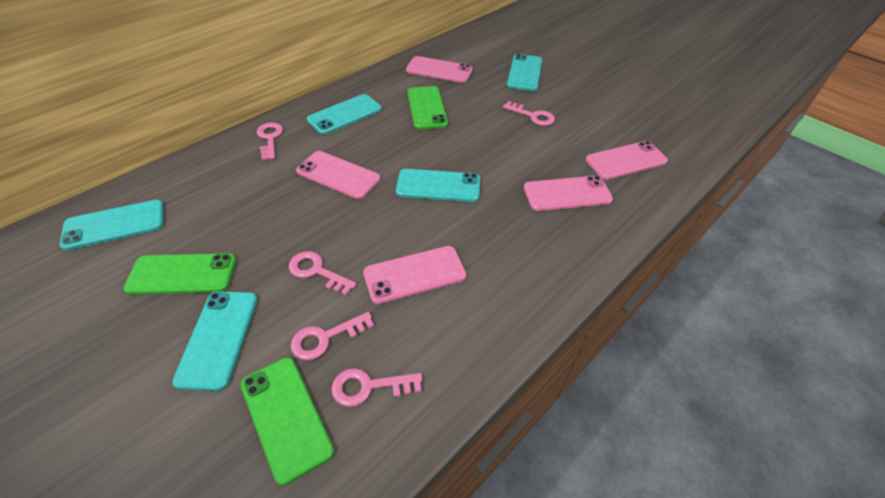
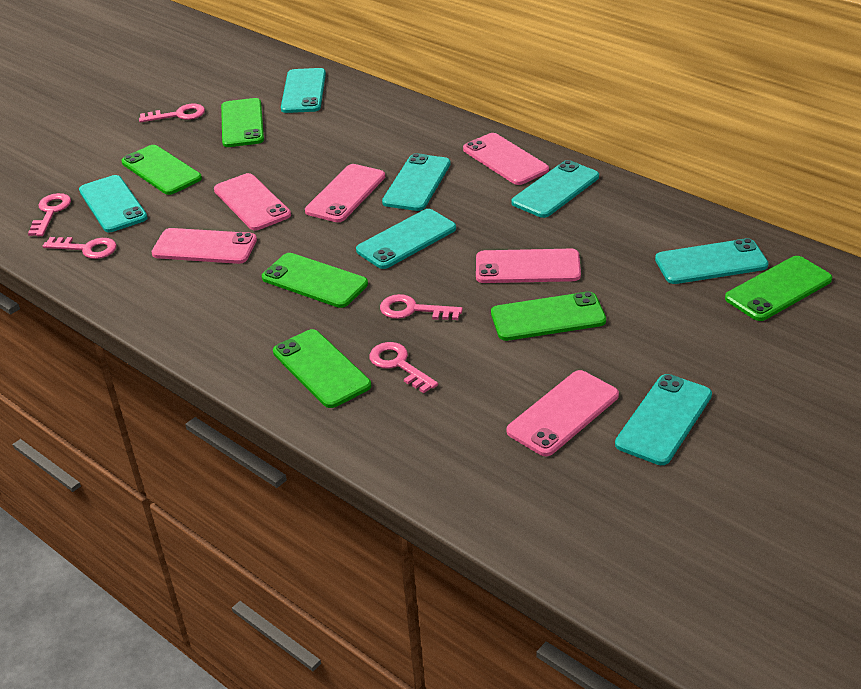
green phone: 3 -> 6
pink phone: 5 -> 6
turquoise phone: 5 -> 7

